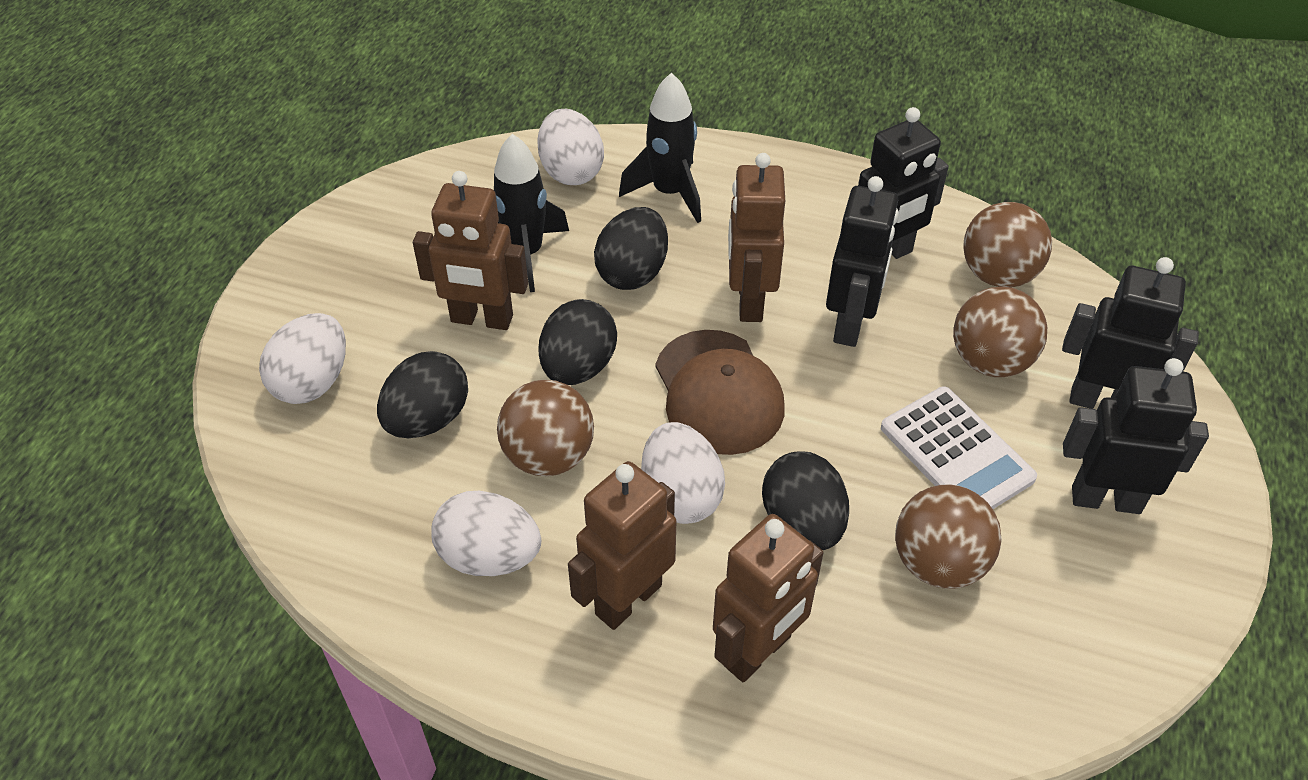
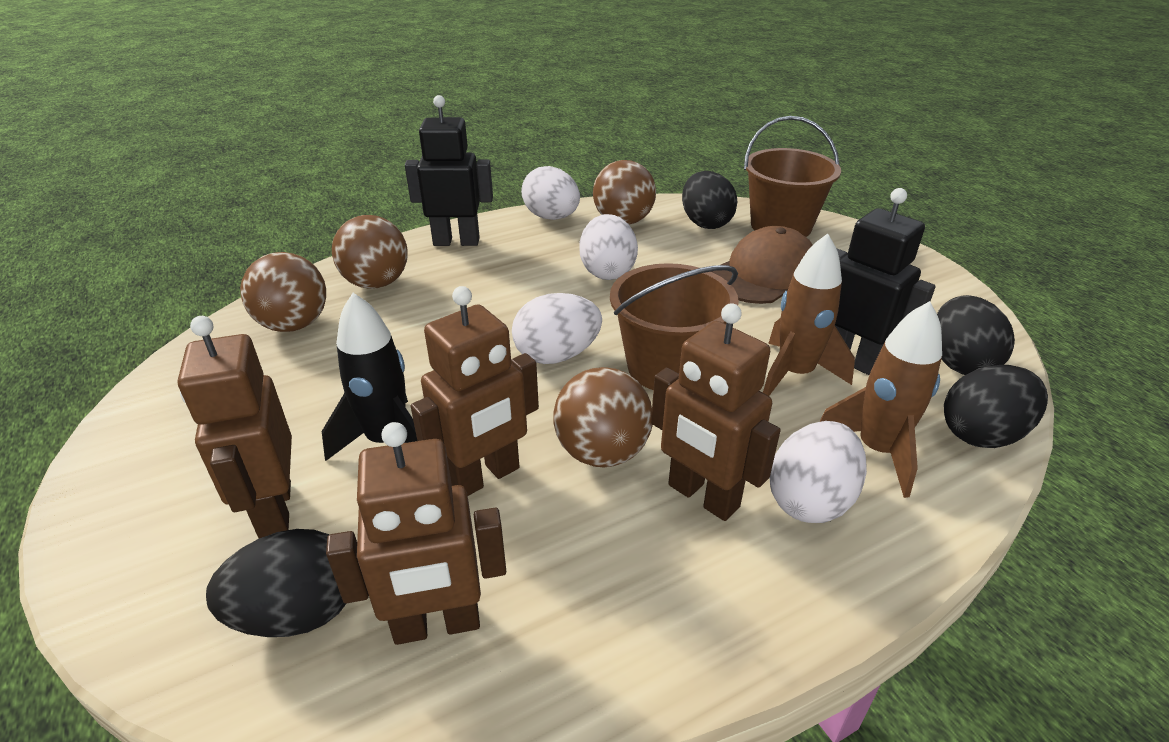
black robot: 4 -> 2
black rocket: 2 -> 1
brown bucket: 0 -> 2
brown rocket: 0 -> 2
white calculator: 1 -> 0

